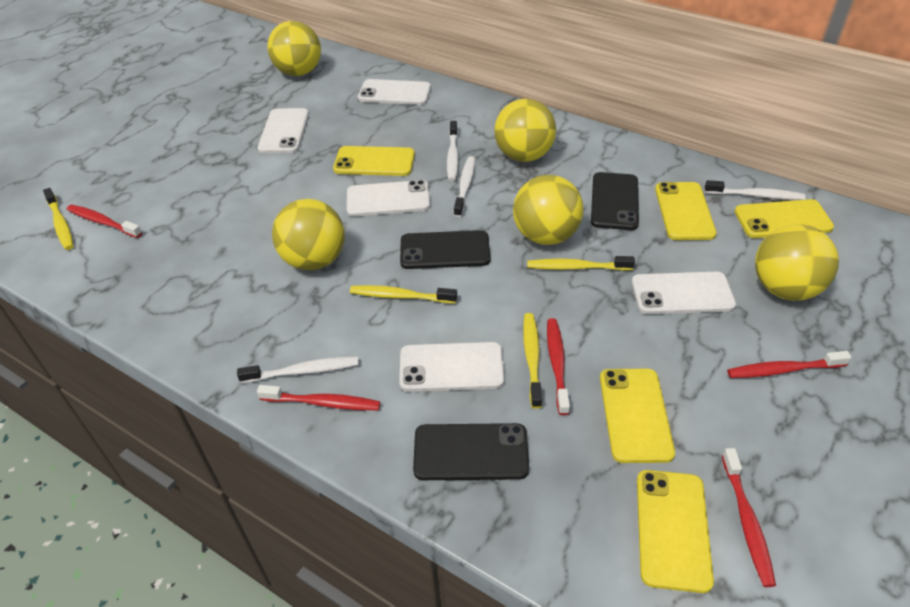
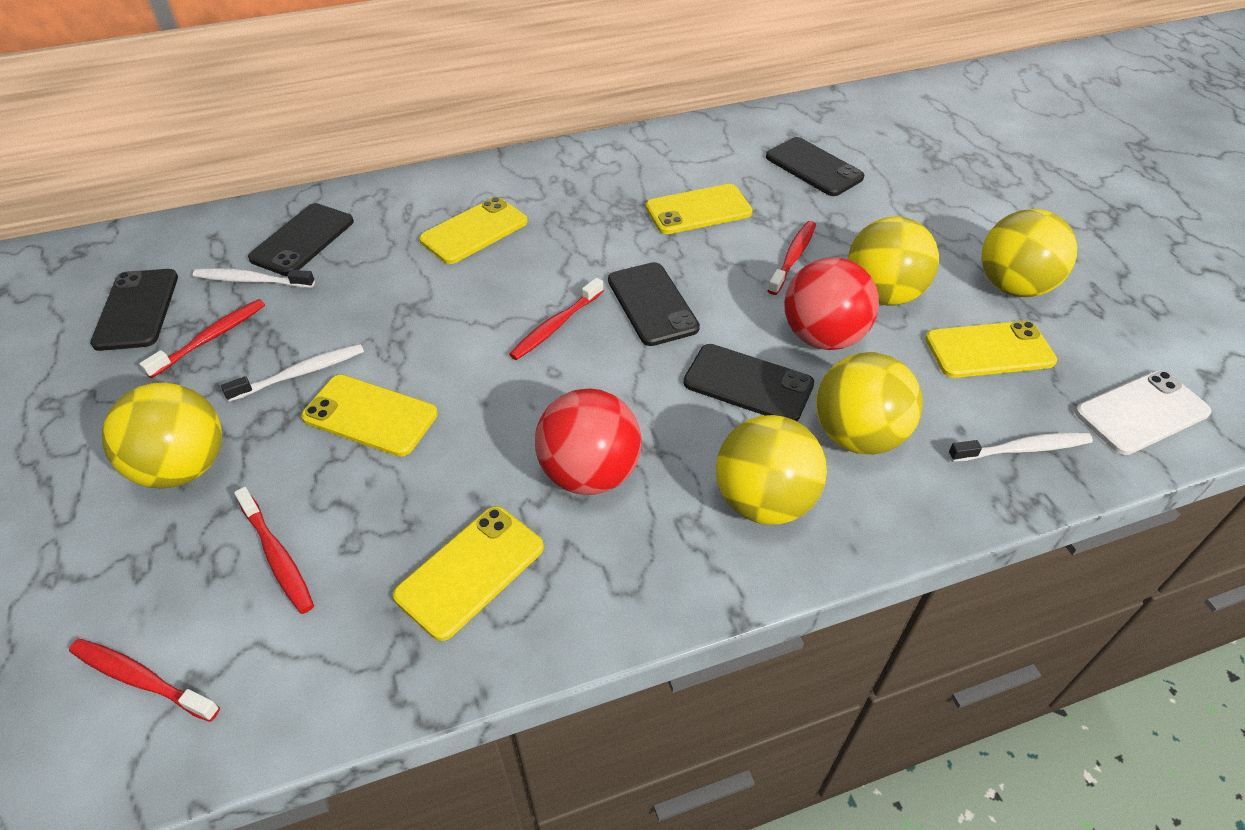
black phone: 3 -> 5
red ball: 0 -> 2
white phone: 5 -> 1
white toothbrush: 4 -> 3
yellow toothbrush: 4 -> 0

